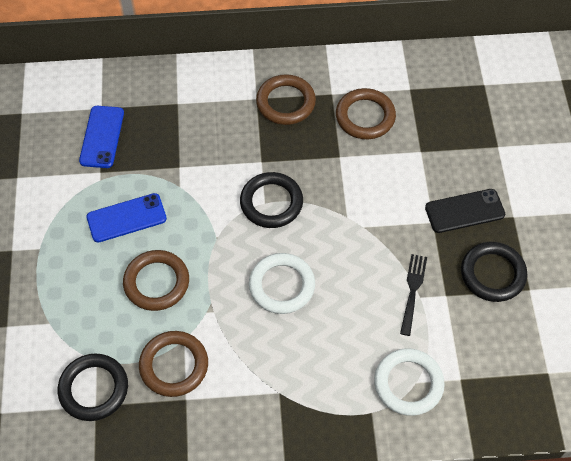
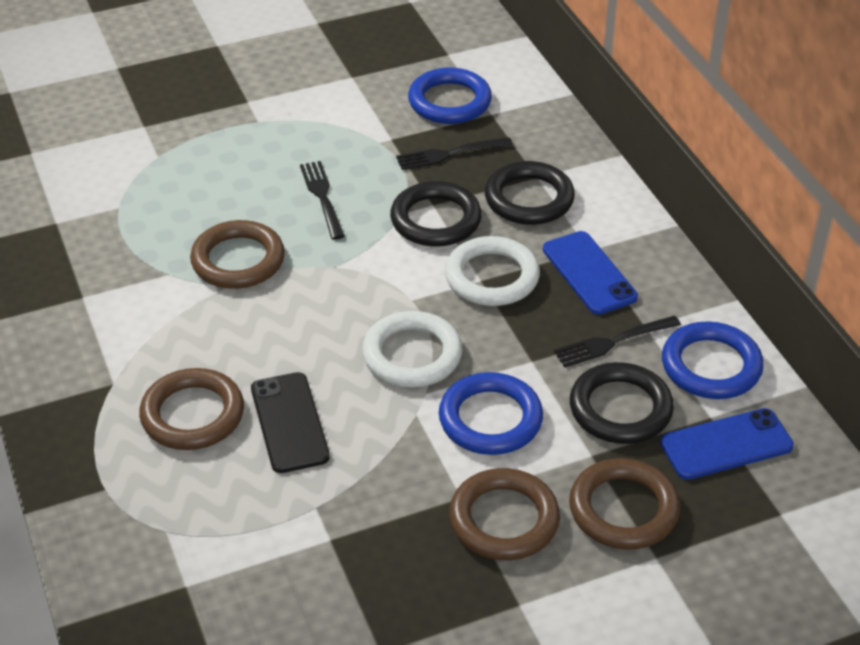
black fork: 1 -> 3
blue ring: 0 -> 3

